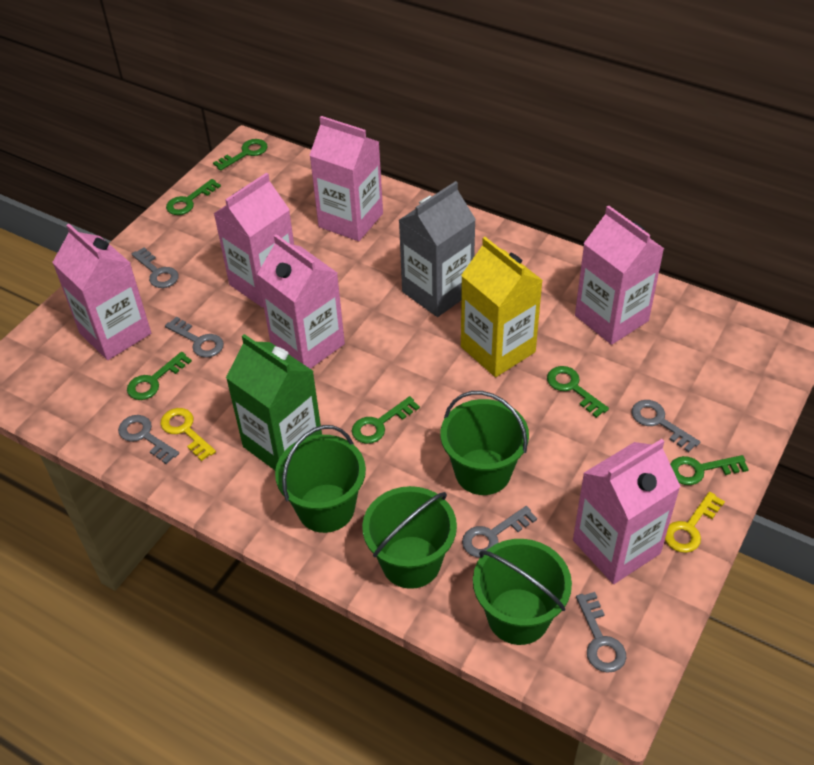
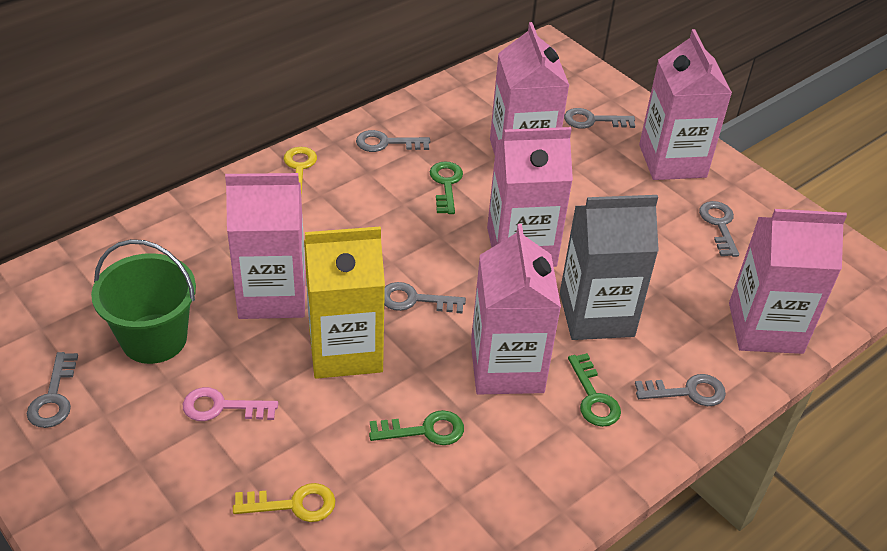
green bucket: 4 -> 1
green carton: 1 -> 0
green key: 6 -> 3
pink key: 0 -> 1

